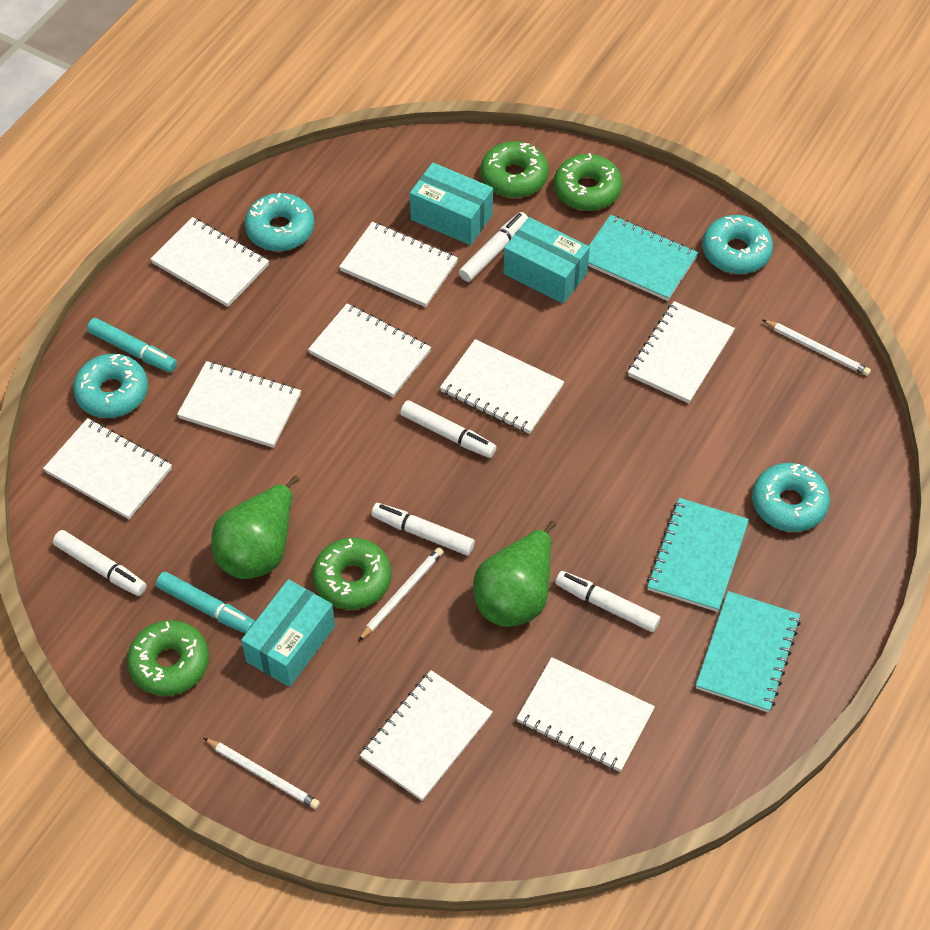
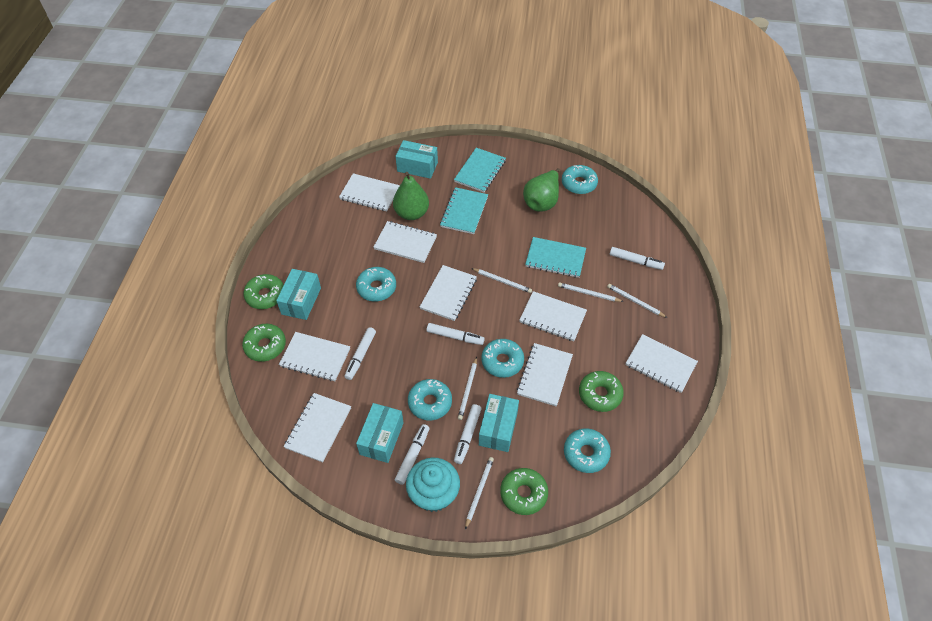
turquoise box: 3 -> 4
turquoise cupcake: 0 -> 1
turquoise donut: 4 -> 5
turquoise marker: 2 -> 0
white notebook: 9 -> 8
white pencil: 3 -> 5

